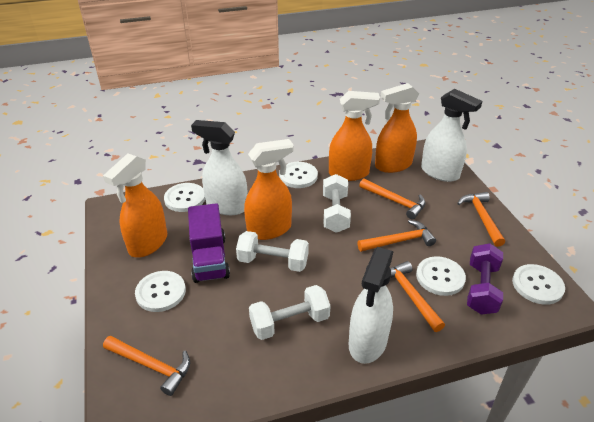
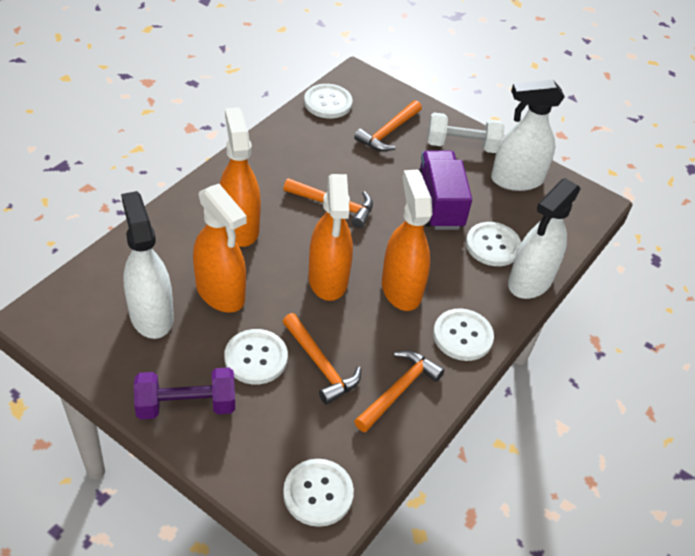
orange hammer: 5 -> 4
white dumbbell: 3 -> 1

